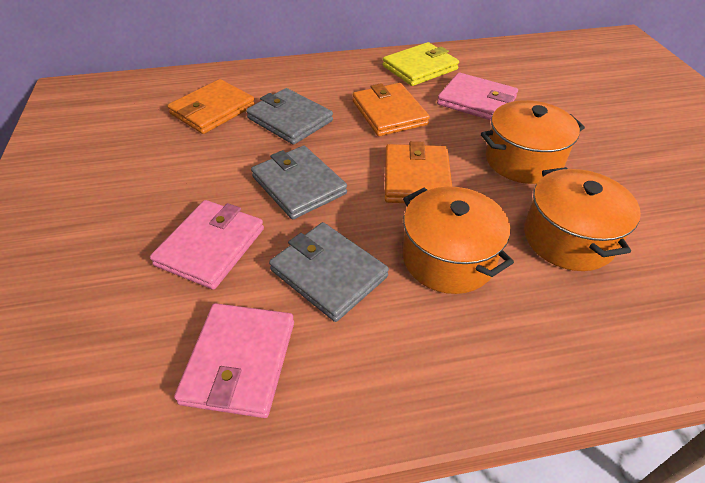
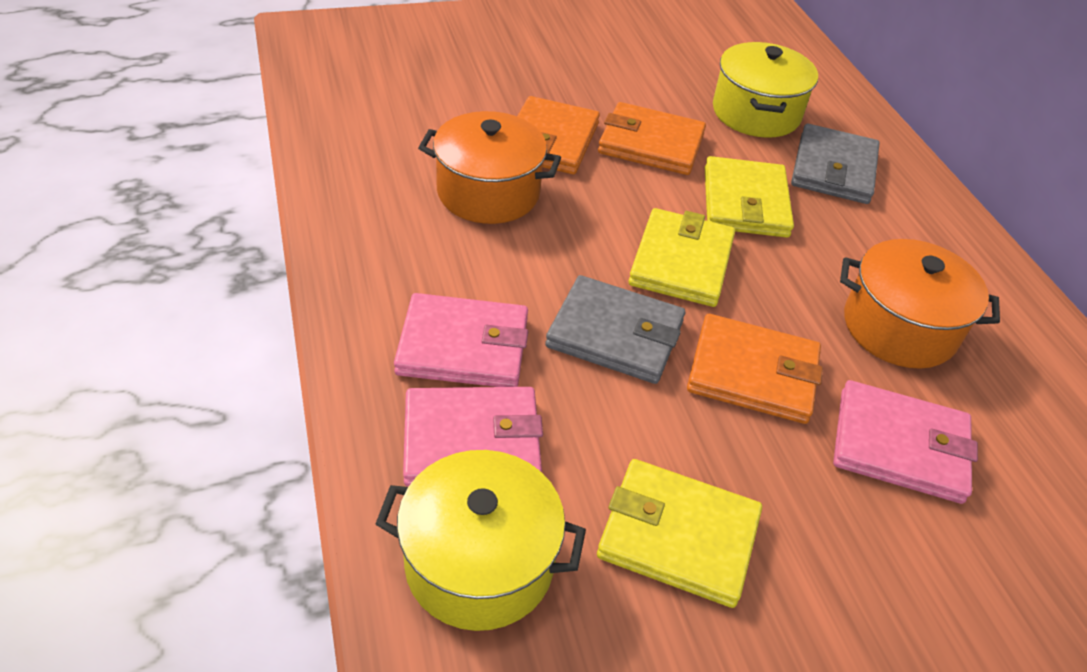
grey wallet: 3 -> 2
orange pot: 3 -> 2
yellow pot: 0 -> 2
yellow wallet: 1 -> 3

